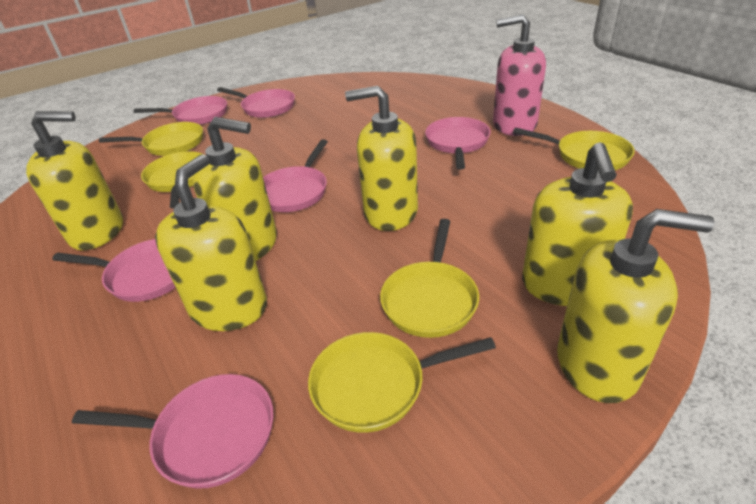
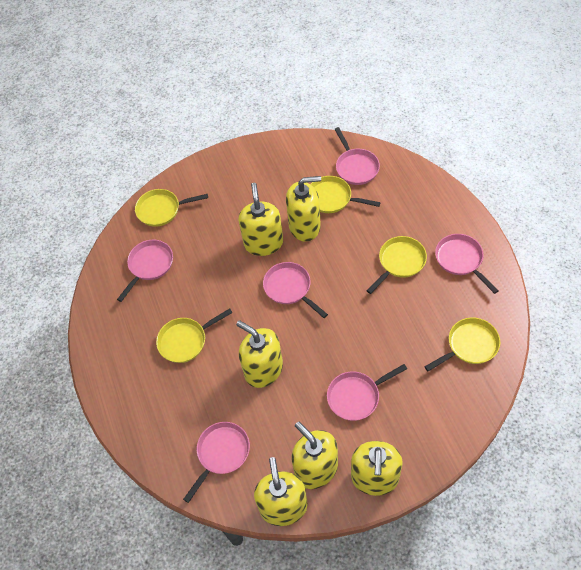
pink soap dispenser: 1 -> 0

